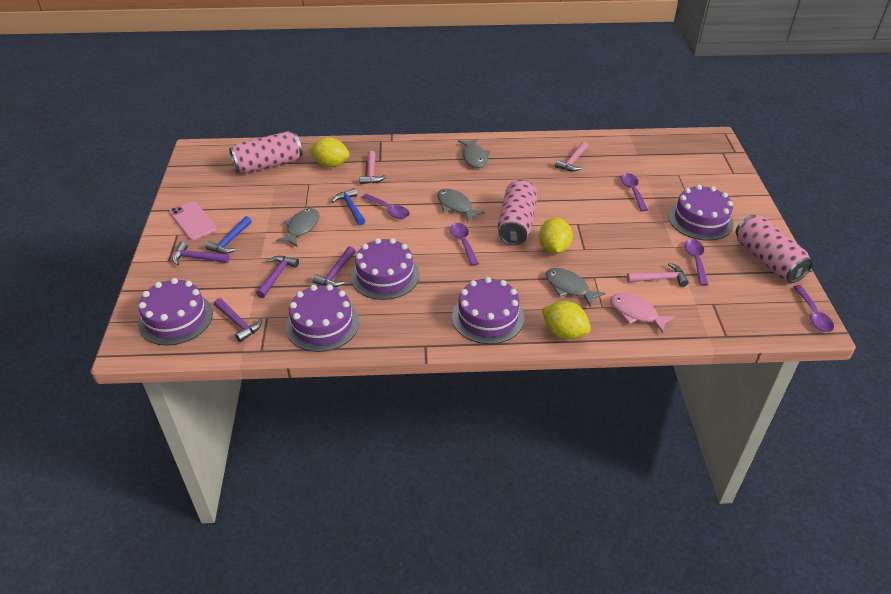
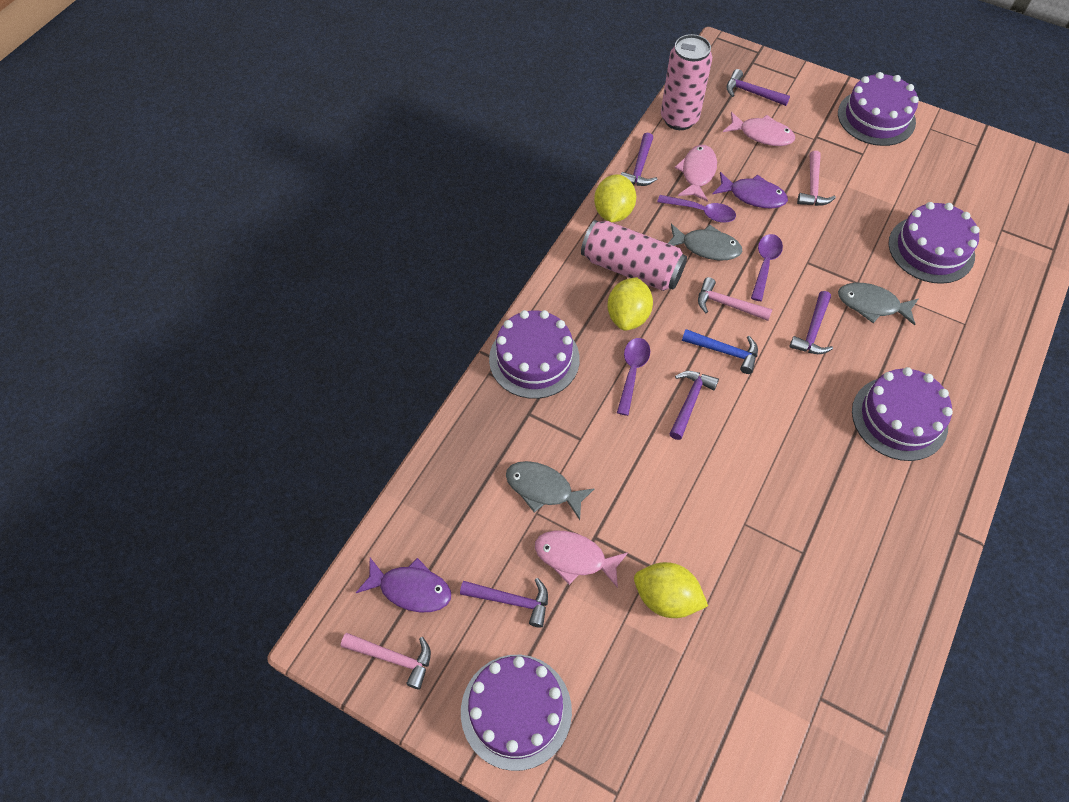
blue hammer: 2 -> 1
grey fish: 4 -> 3
pink can: 3 -> 2
pink fish: 1 -> 3
pink phone: 1 -> 0
purple fish: 0 -> 2
purple hammer: 4 -> 5
purple spoon: 5 -> 3

